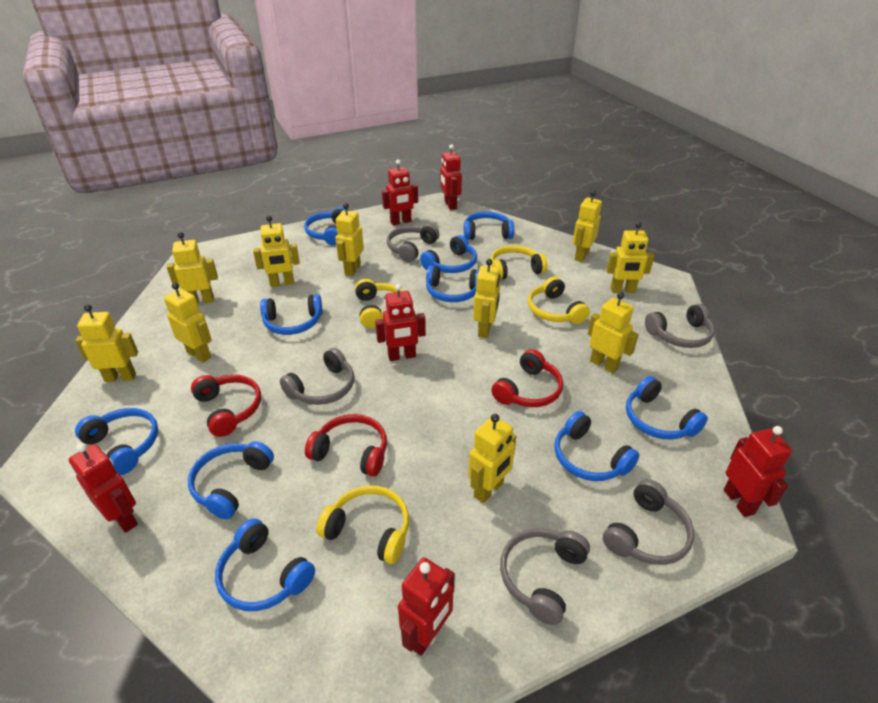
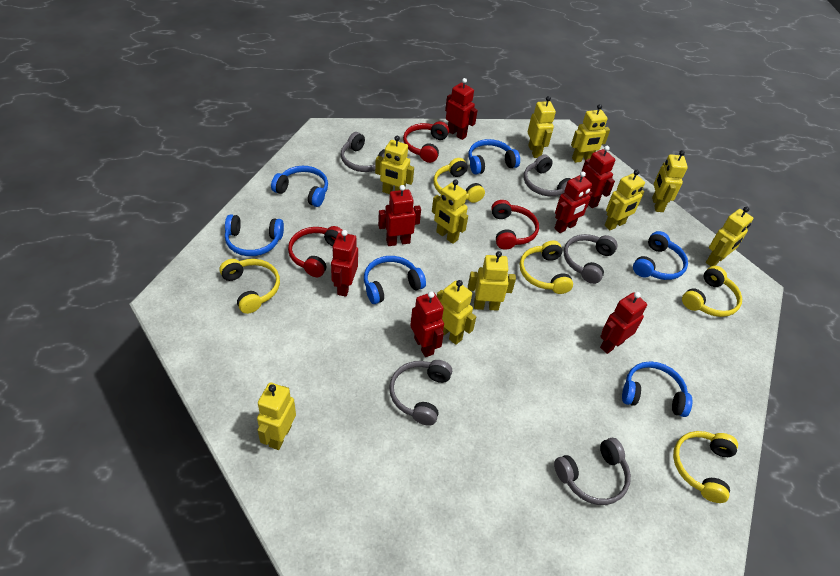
blue headphones: 10 -> 6
red robot: 6 -> 7
yellow headphones: 4 -> 5

